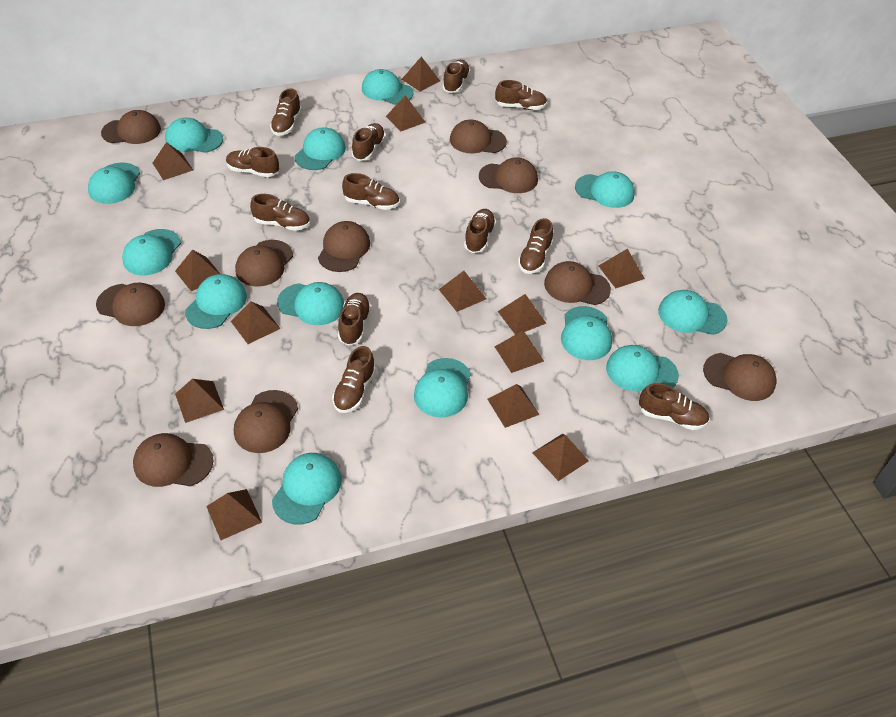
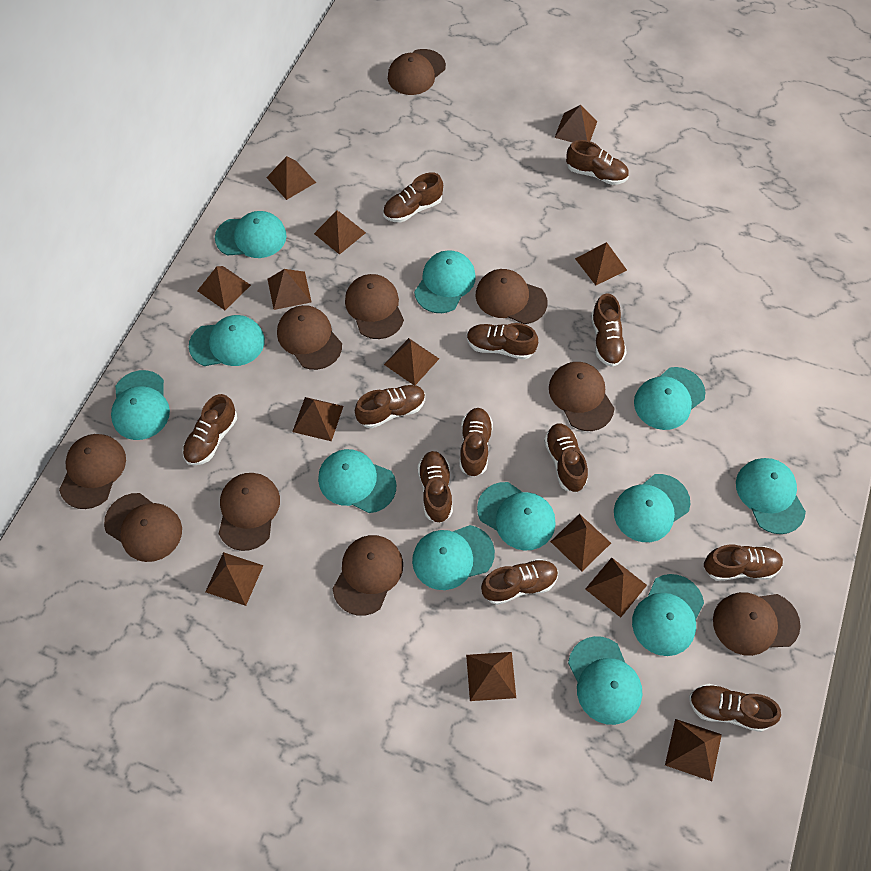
turquoise cap: 13 -> 12

